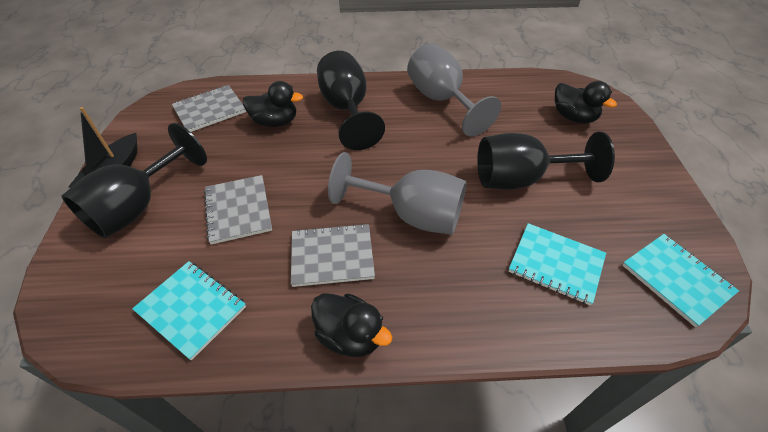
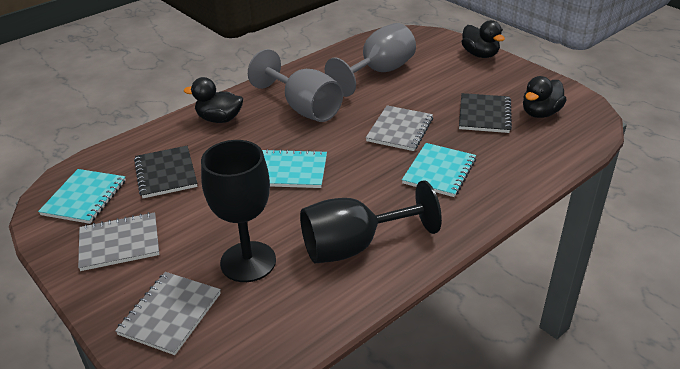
black boat: 1 -> 0
black goblet: 3 -> 2
black notebook: 0 -> 2

